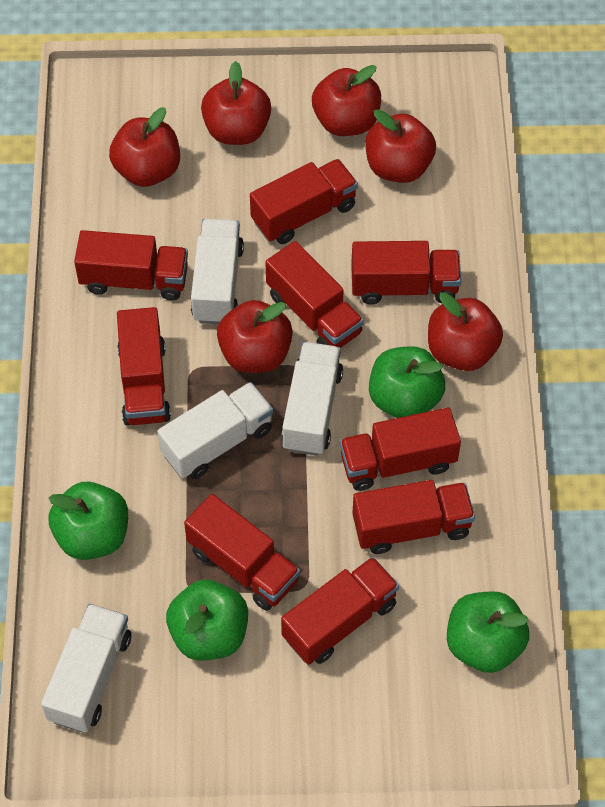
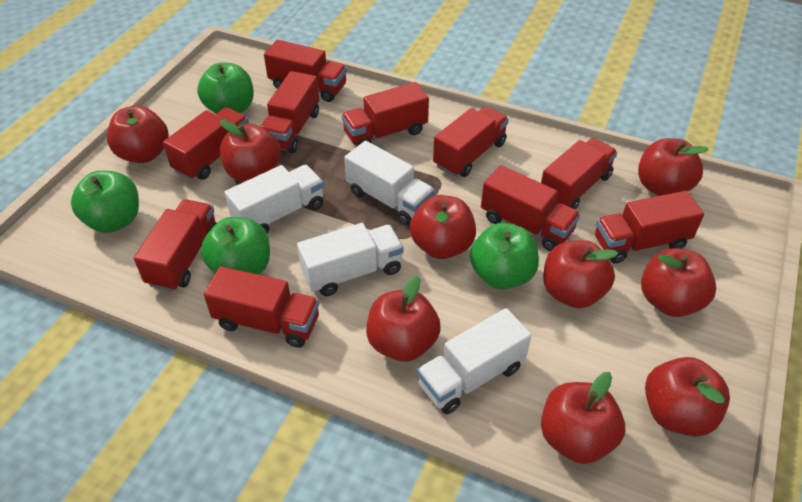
red apple: 6 -> 9
red truck: 9 -> 10

